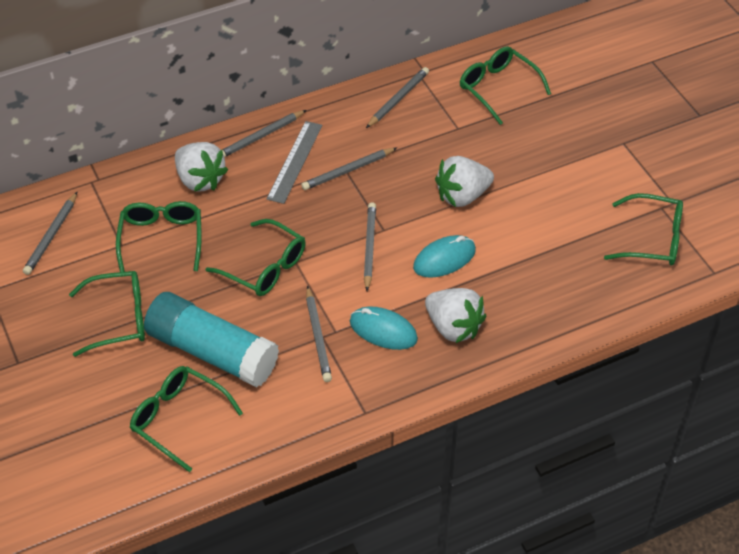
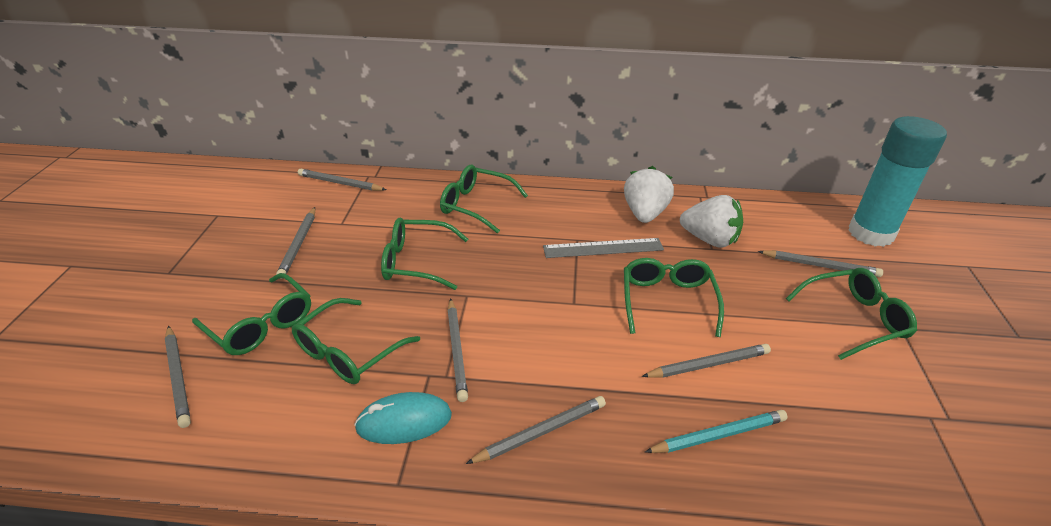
grey pencil: 6 -> 7
turquoise mouse: 2 -> 1
turquoise pencil: 0 -> 1
white strawberry: 3 -> 2

